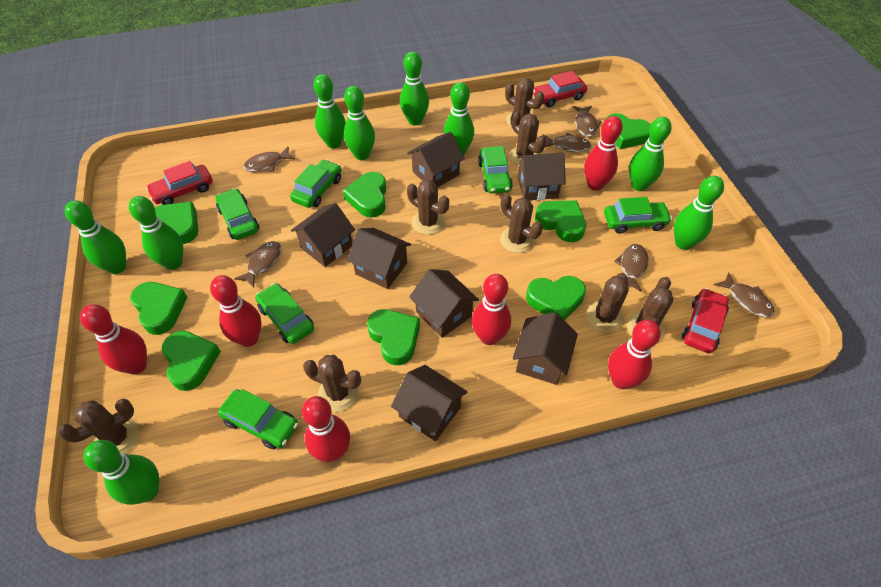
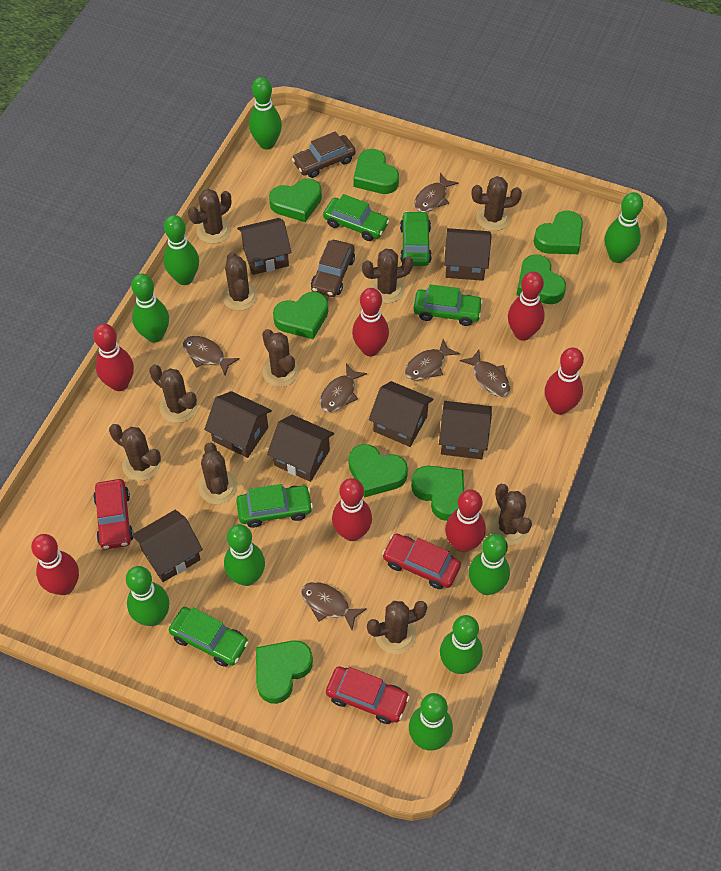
brown cactus: 8 -> 10
brown car: 0 -> 2
green car: 6 -> 5
red bowling pin: 6 -> 7

